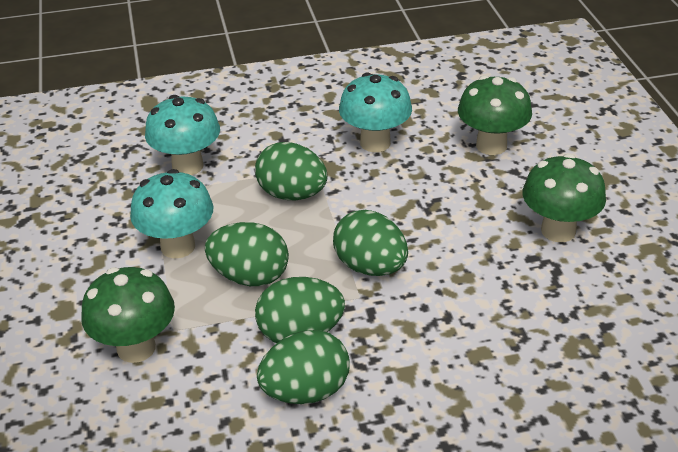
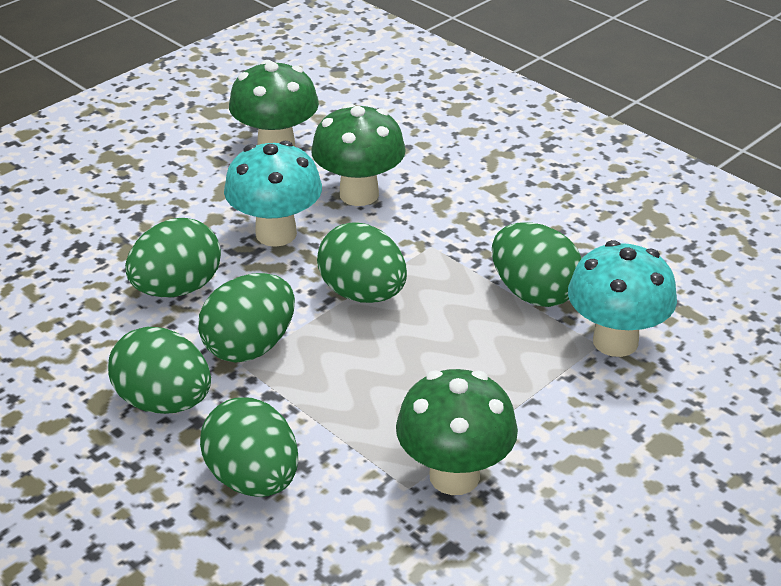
green egg: 5 -> 6
turquoise mushroom: 3 -> 2

